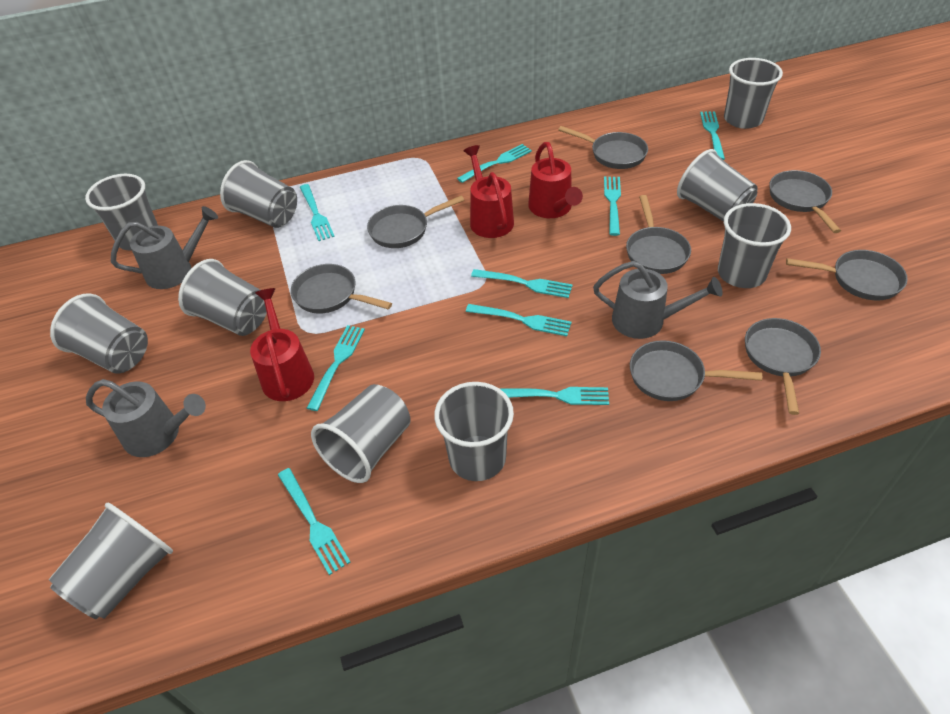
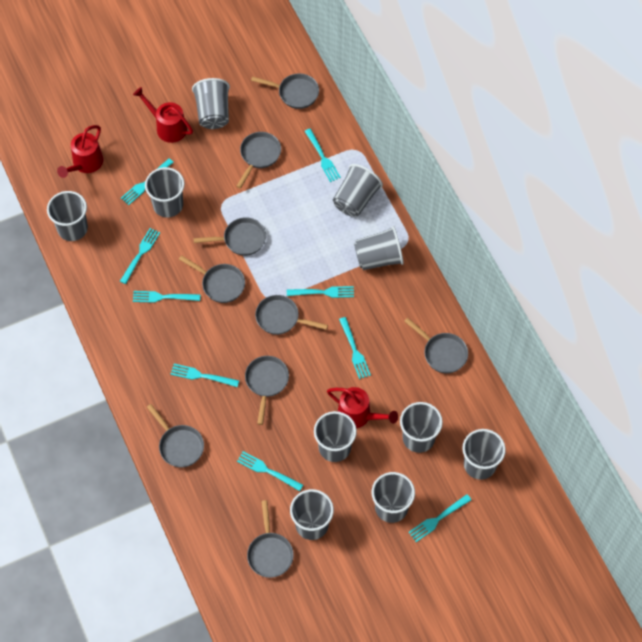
grey pan: 8 -> 9
grey watering can: 3 -> 0

